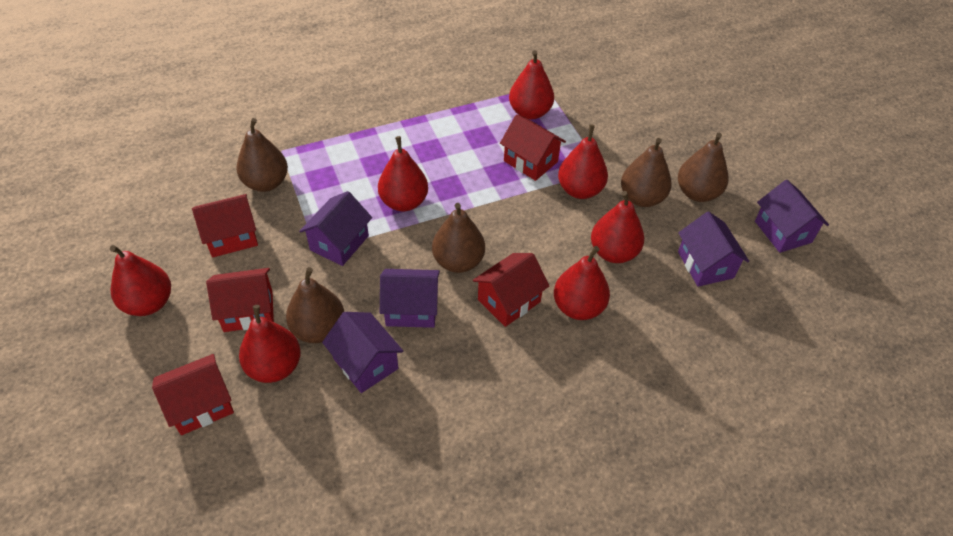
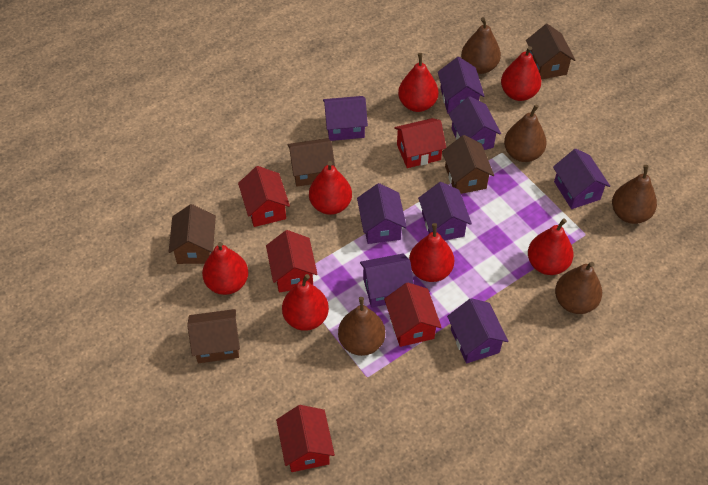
brown house: 0 -> 5
purple house: 5 -> 8

